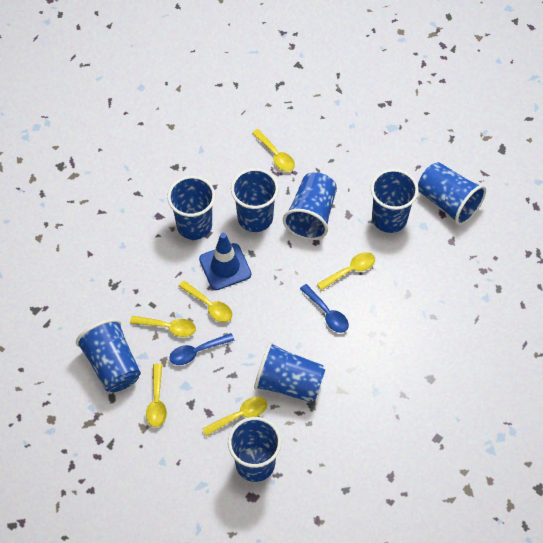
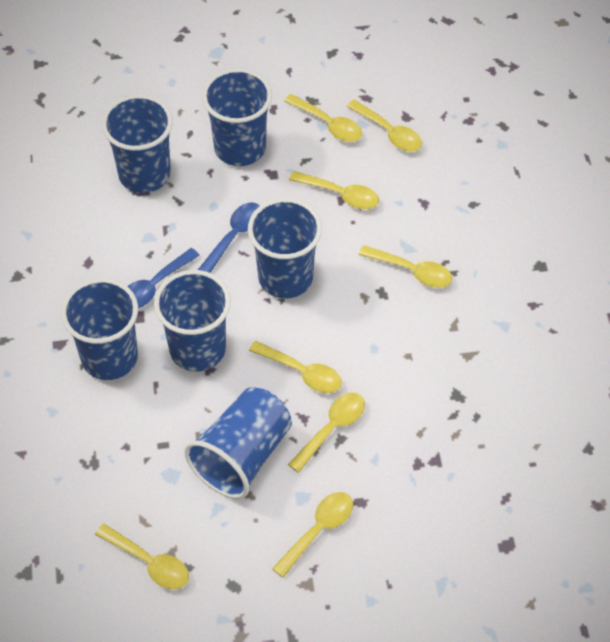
blue cup: 8 -> 6
blue traffic cone: 1 -> 0
yellow spoon: 6 -> 8

